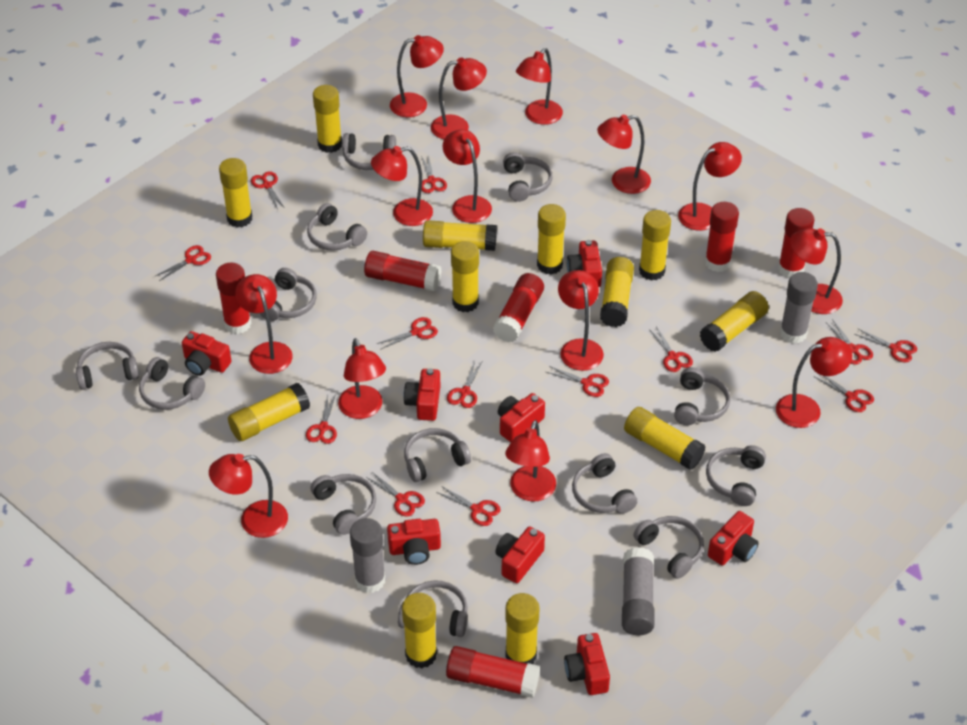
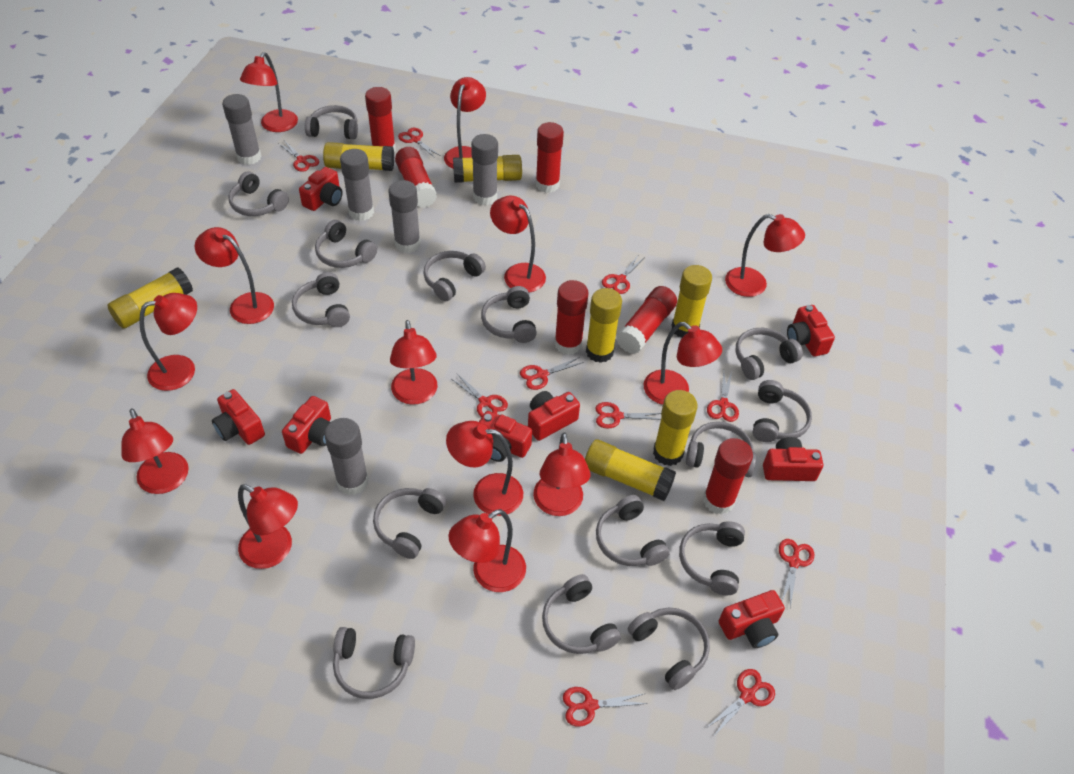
grey glue stick: 3 -> 5
grey headphones: 13 -> 15
red lamp: 14 -> 13
red scissors: 13 -> 10
yellow glue stick: 12 -> 7

